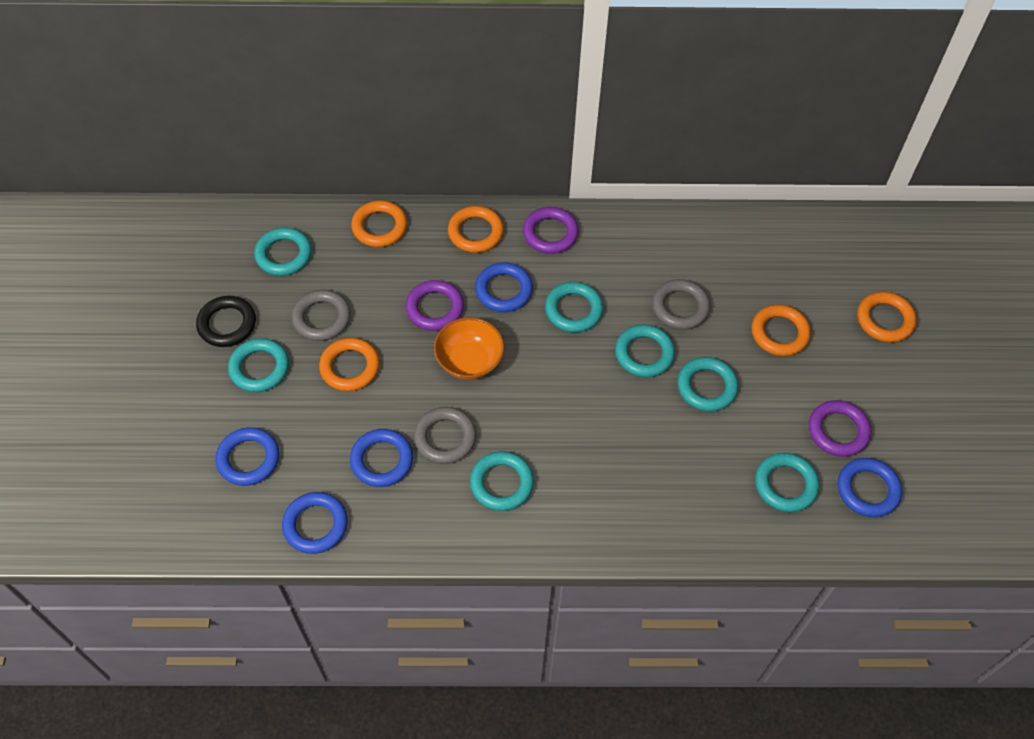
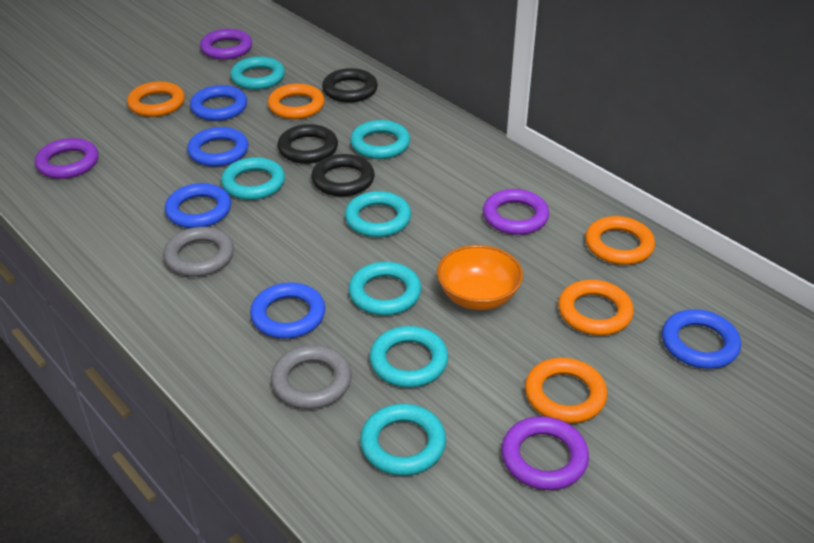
black ring: 1 -> 3
grey ring: 3 -> 2
purple ring: 3 -> 4

